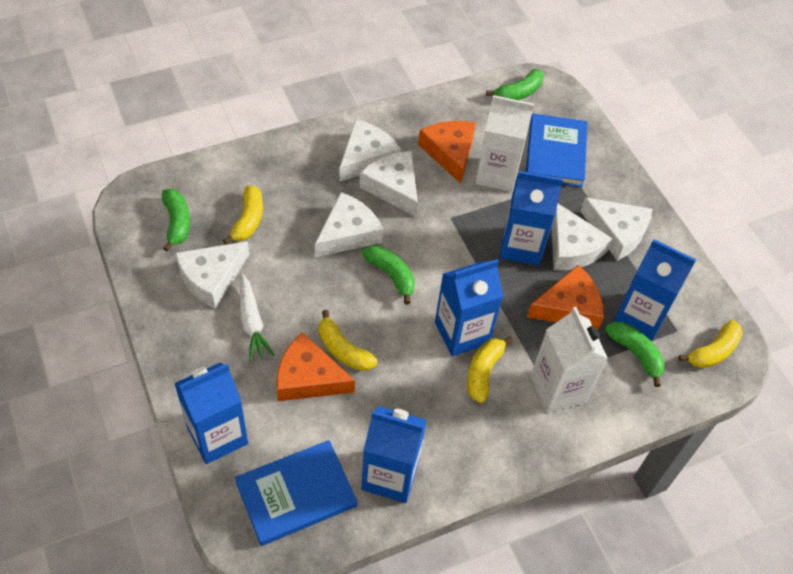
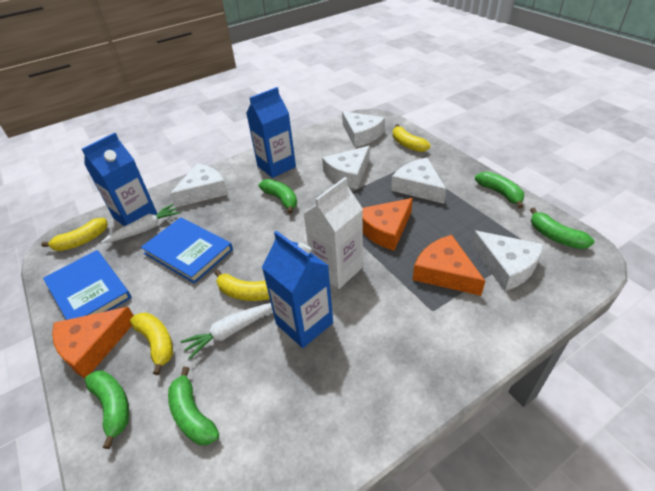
blue carton: 5 -> 3
green banana: 4 -> 5
white carrot: 1 -> 2
white carton: 2 -> 1
white cheese: 6 -> 5

